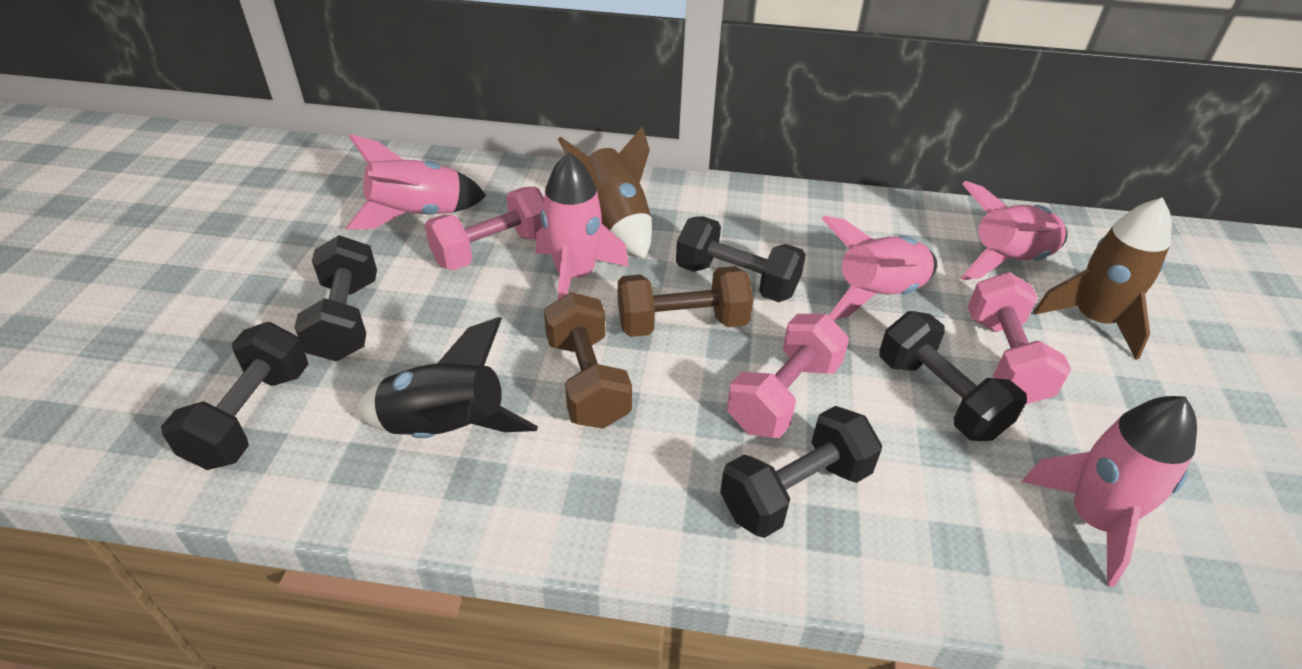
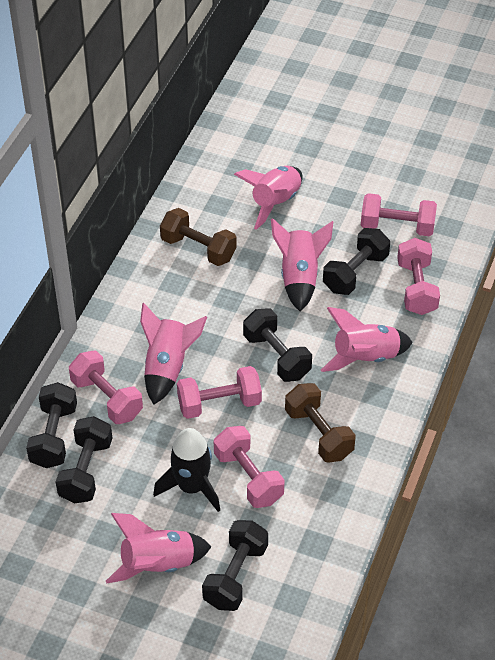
brown rocket: 2 -> 0
pink dumbbell: 3 -> 5

